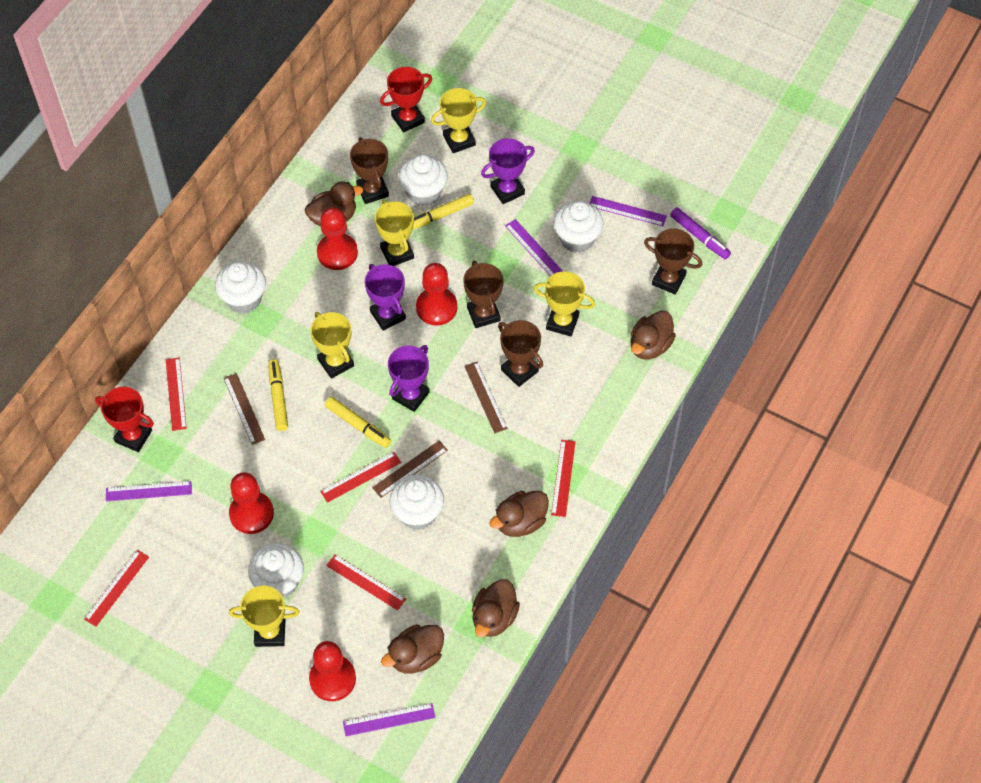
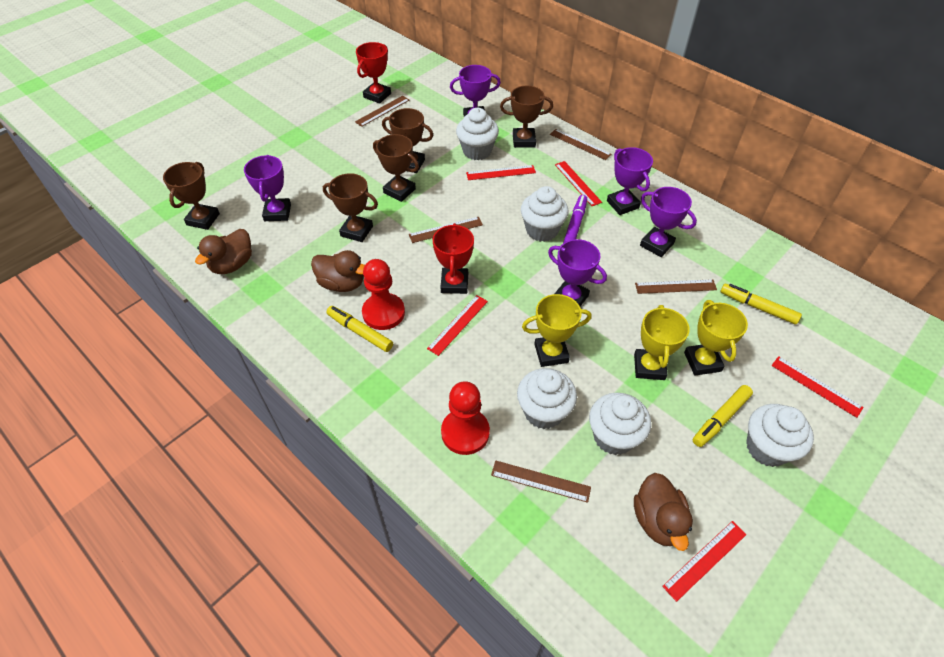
brown duck: 5 -> 3
brown ruler: 3 -> 5
brown trophy: 4 -> 5
purple ruler: 4 -> 0
purple trophy: 3 -> 5
red pawn: 4 -> 2
yellow trophy: 5 -> 3

